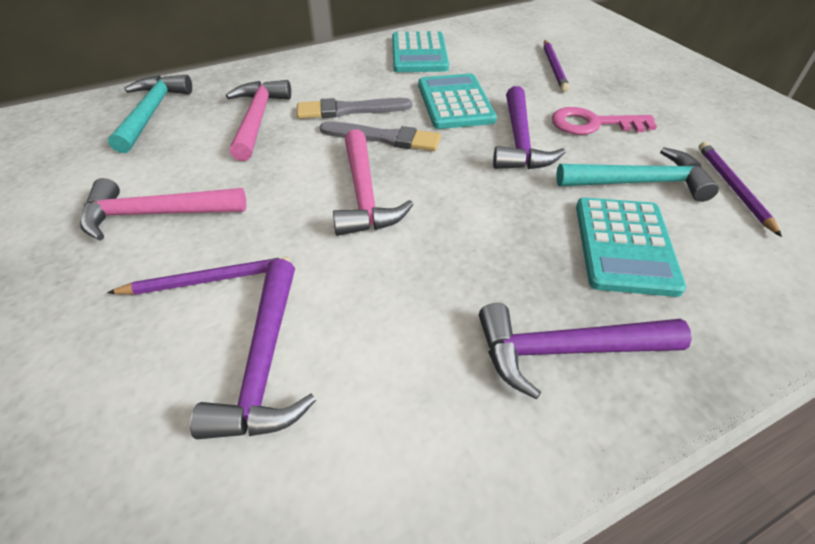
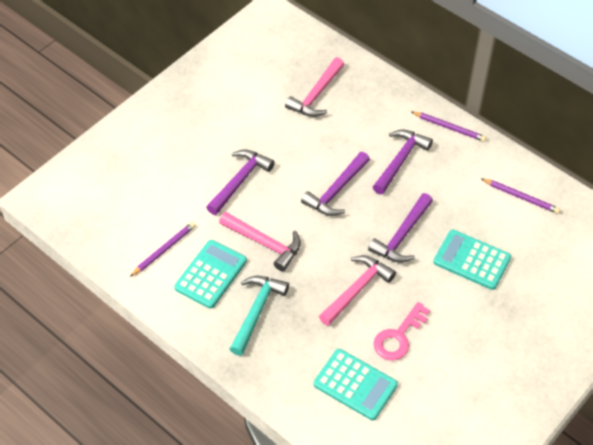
grey brush: 2 -> 0
purple hammer: 3 -> 4
turquoise hammer: 2 -> 1

